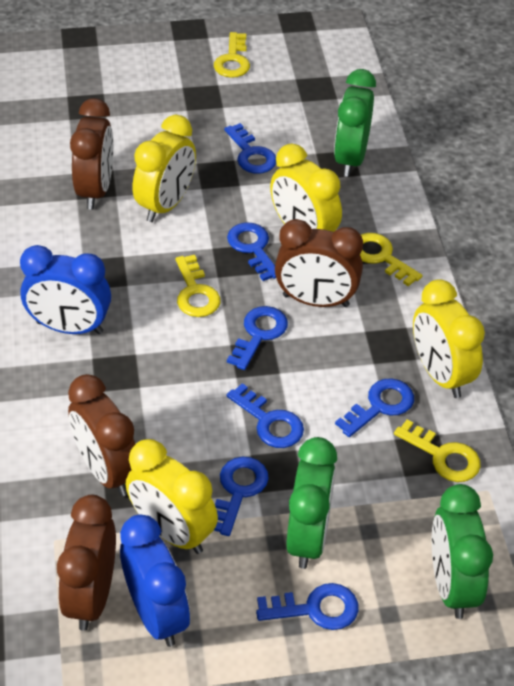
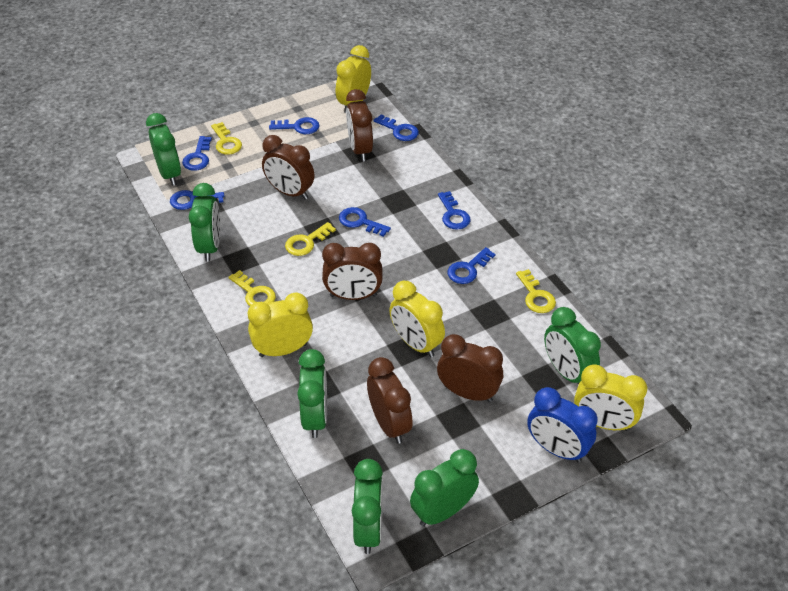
blue clock: 2 -> 1
brown clock: 4 -> 5
green clock: 3 -> 6

